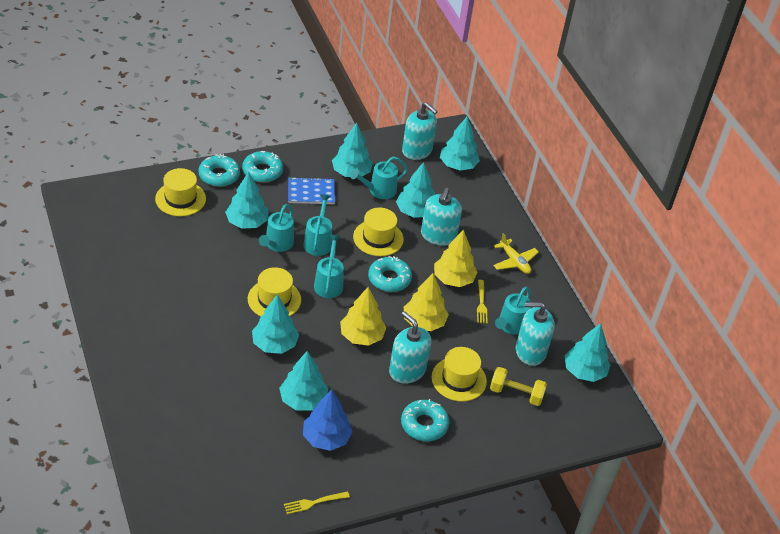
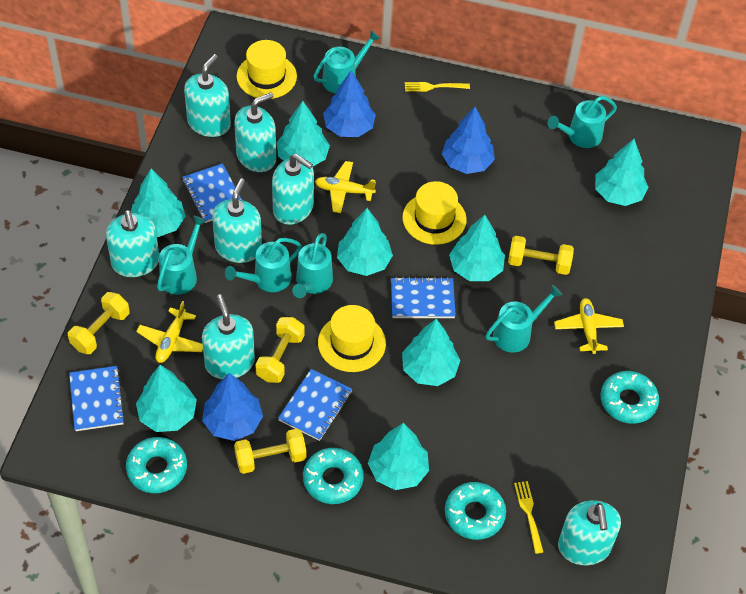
blue notebook: 1 -> 4
blue tree: 1 -> 3
turquoise soap dispenser: 4 -> 7
turquoise tree: 7 -> 8
turquoise watering can: 5 -> 6
yellow dumbbell: 1 -> 4
yellow hat: 4 -> 3
yellow plane: 1 -> 3
yellow tree: 3 -> 0

